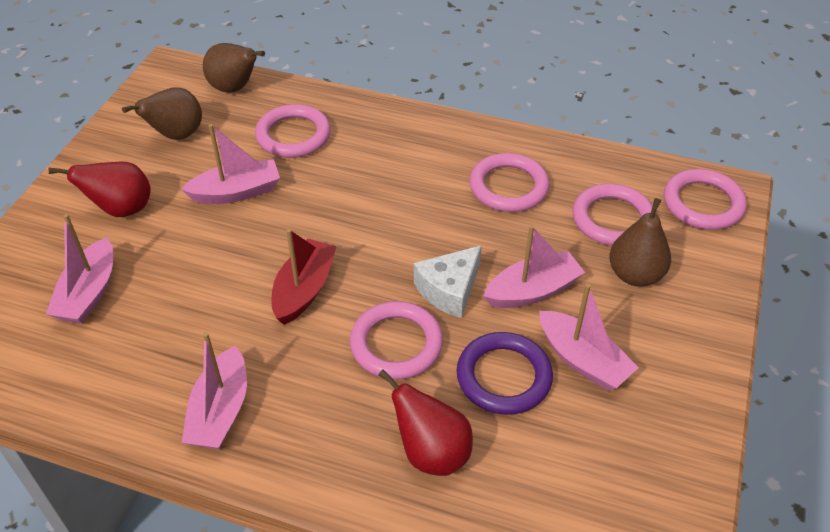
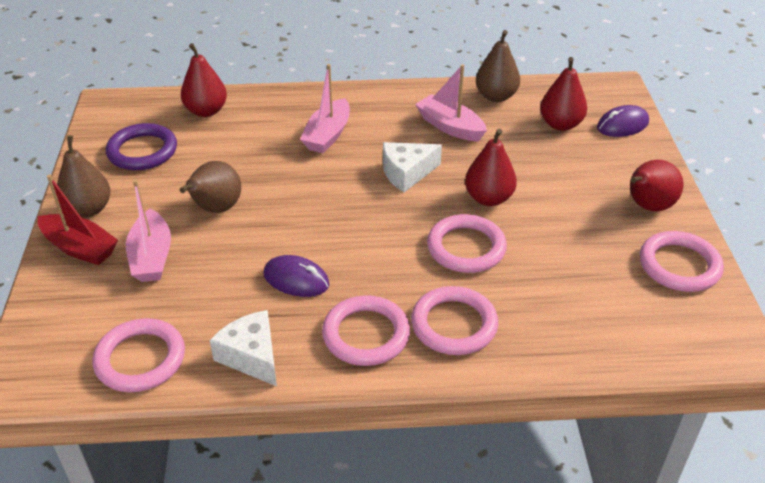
pink boat: 5 -> 3
purple mouse: 0 -> 2
red pear: 2 -> 4
white cheese: 1 -> 2

